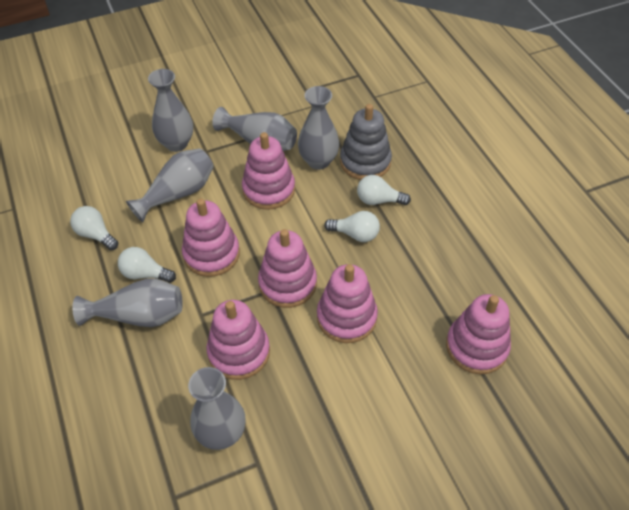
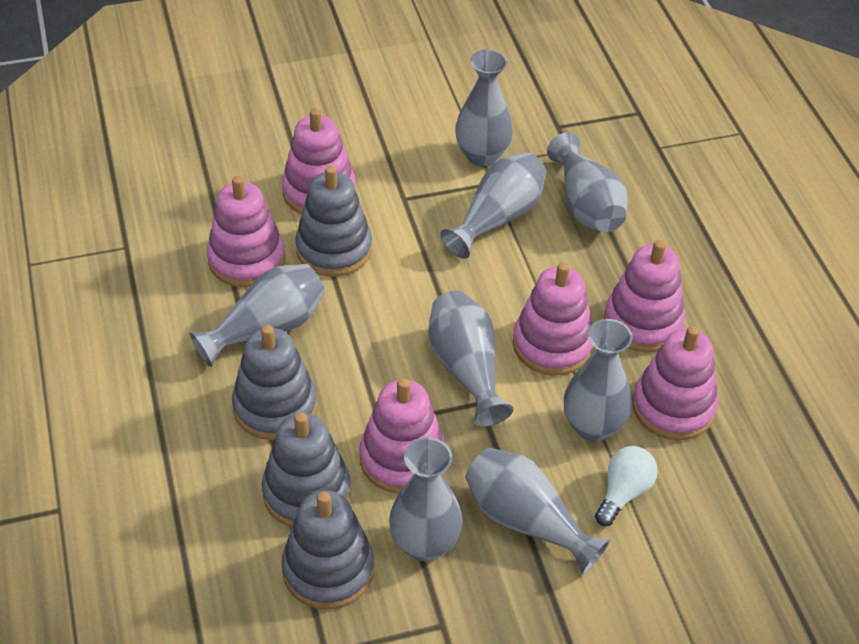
grey stacking toy: 1 -> 4
grey vase: 6 -> 8
white light bulb: 4 -> 1

